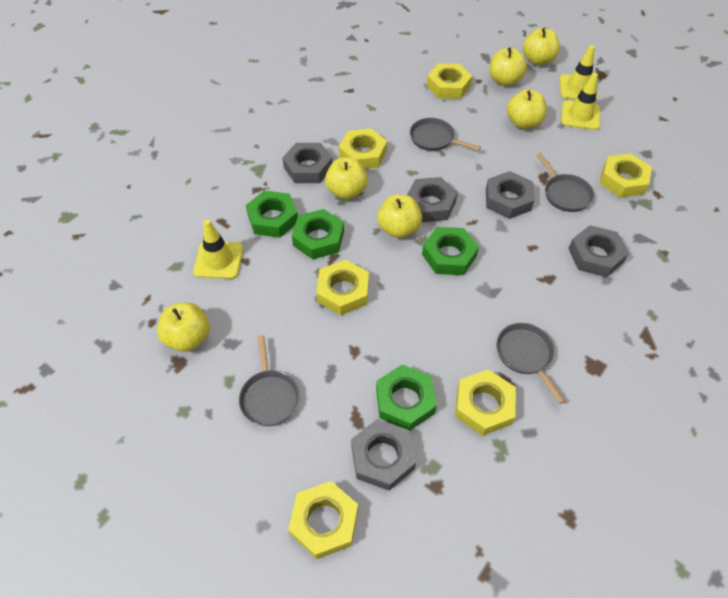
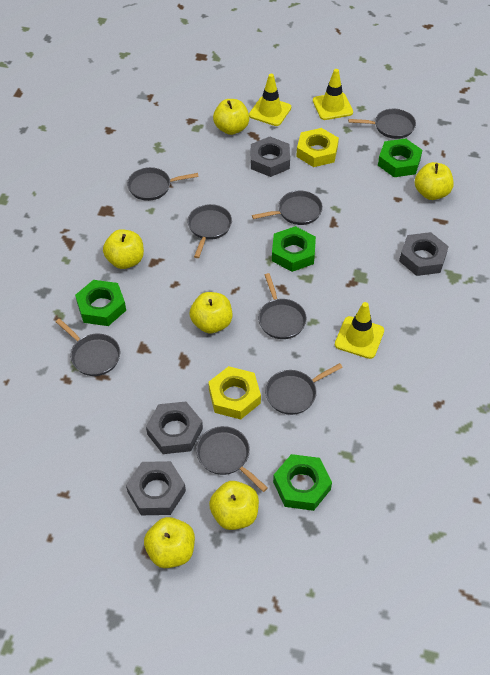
grey nut: 5 -> 4
grey pan: 4 -> 8
yellow nut: 6 -> 2

